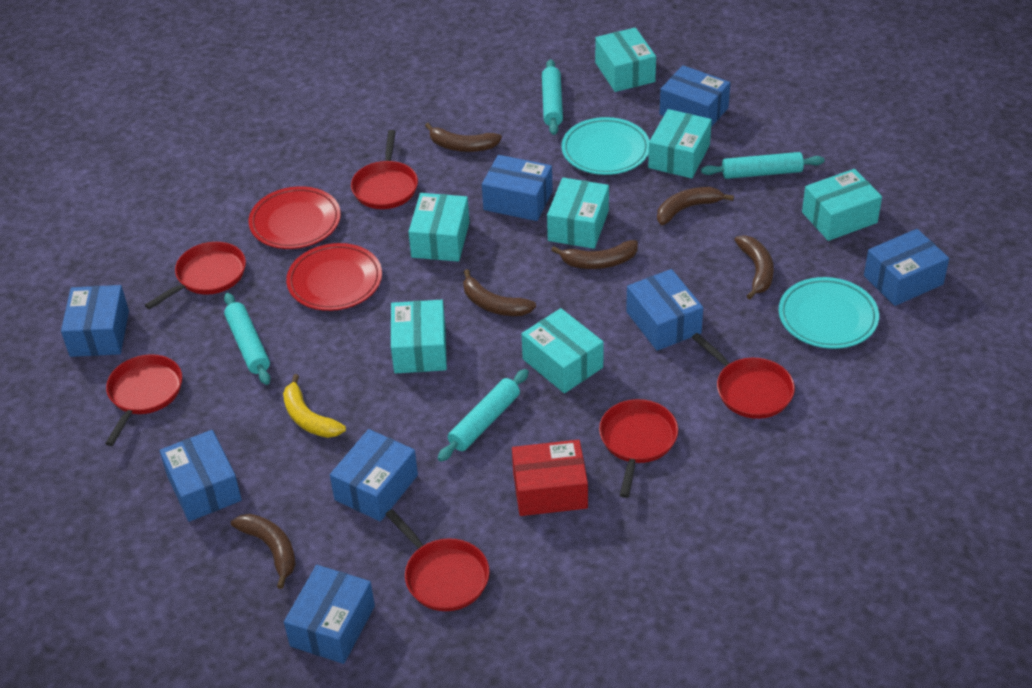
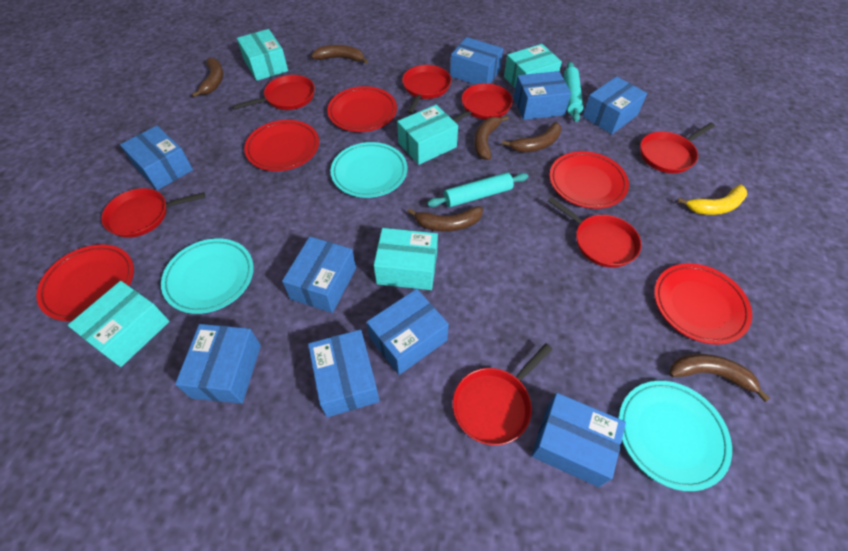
blue box: 8 -> 9
red box: 1 -> 0
red pan: 6 -> 7
red plate: 2 -> 5
turquoise box: 7 -> 5
turquoise plate: 2 -> 3
turquoise rolling pin: 4 -> 2

